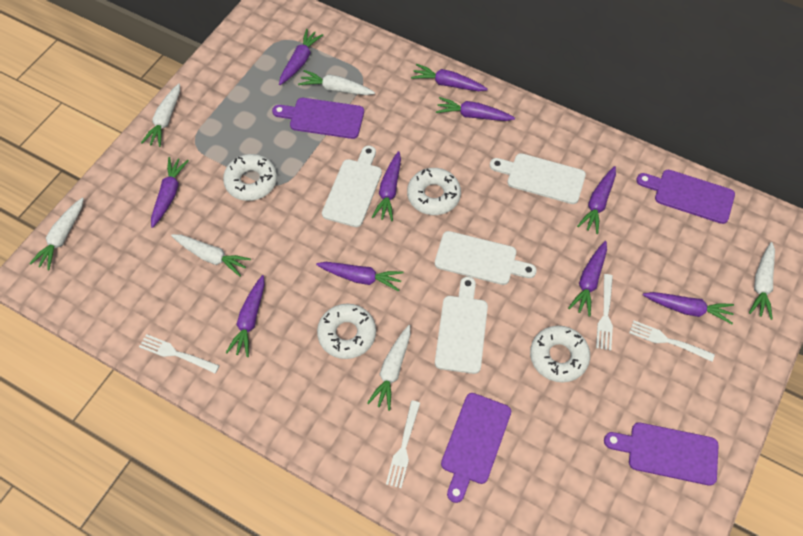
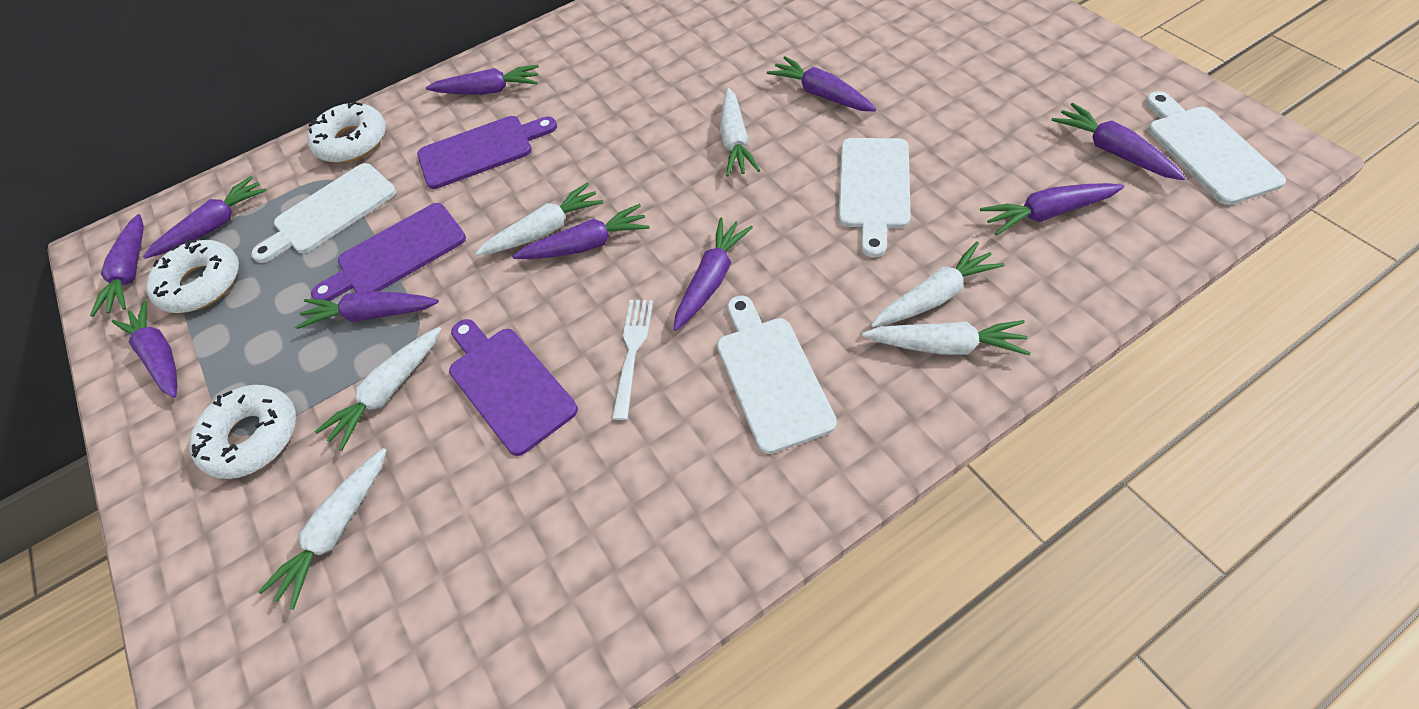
purple cutting board: 4 -> 3
white donut: 4 -> 3
white fork: 4 -> 1

